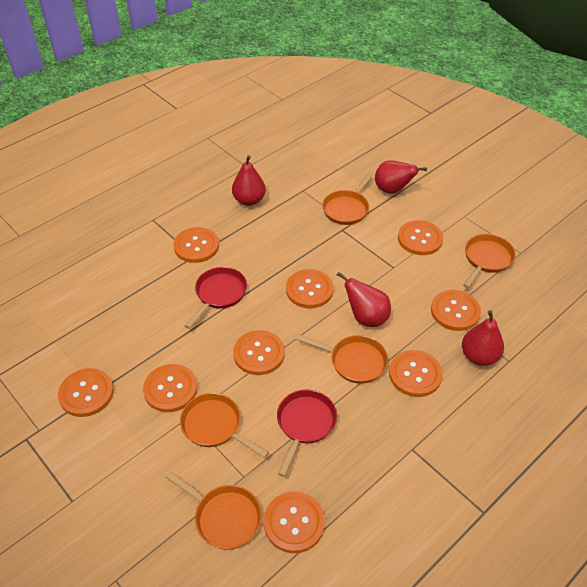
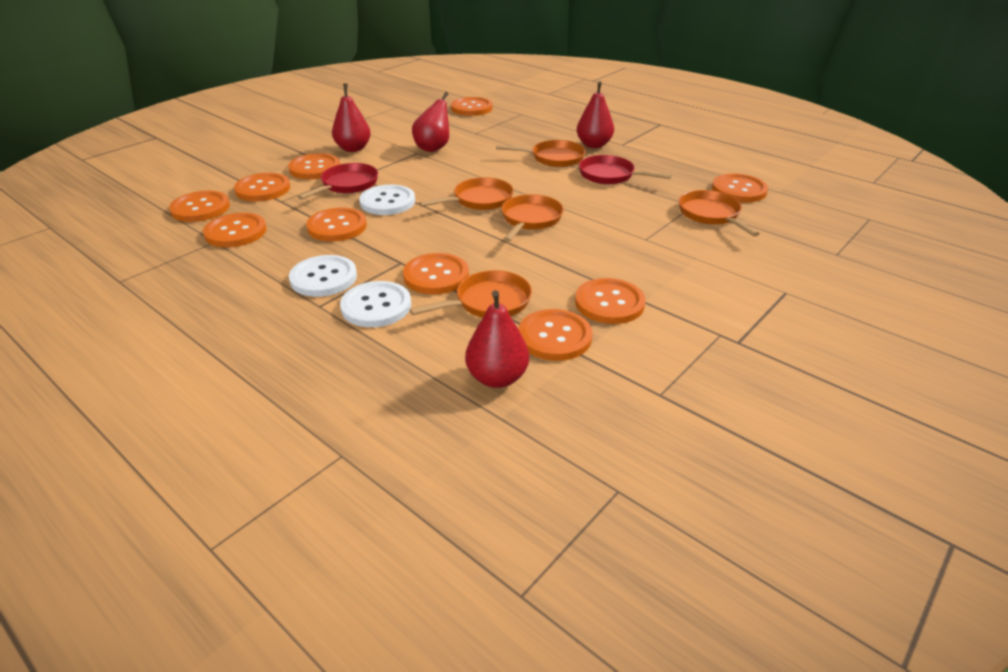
orange button: 9 -> 10
white button: 0 -> 3

